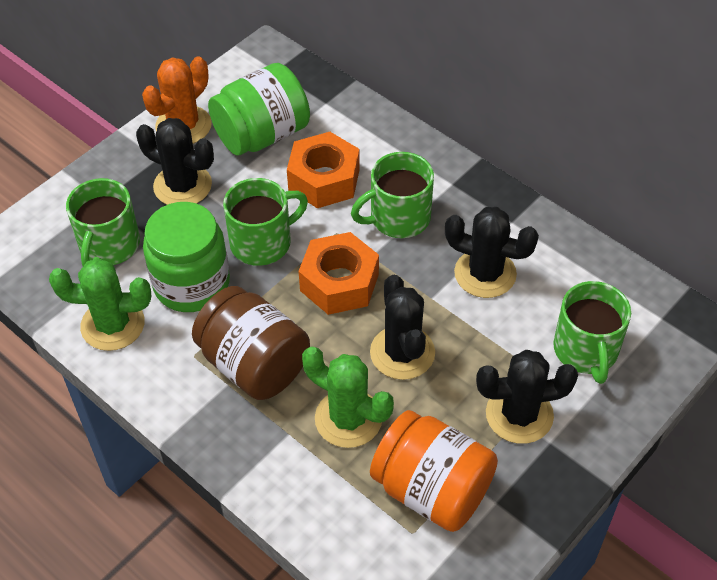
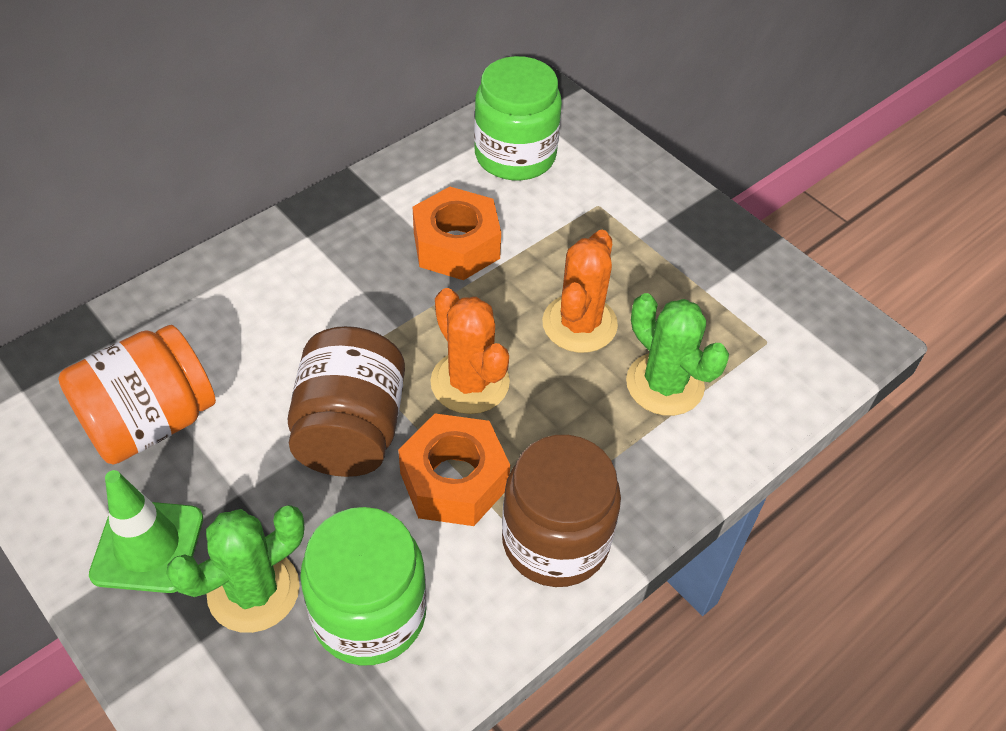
black cactus: 4 -> 0
brown jar: 1 -> 2
green mug: 4 -> 0
green traffic cone: 0 -> 1
orange cactus: 1 -> 2

